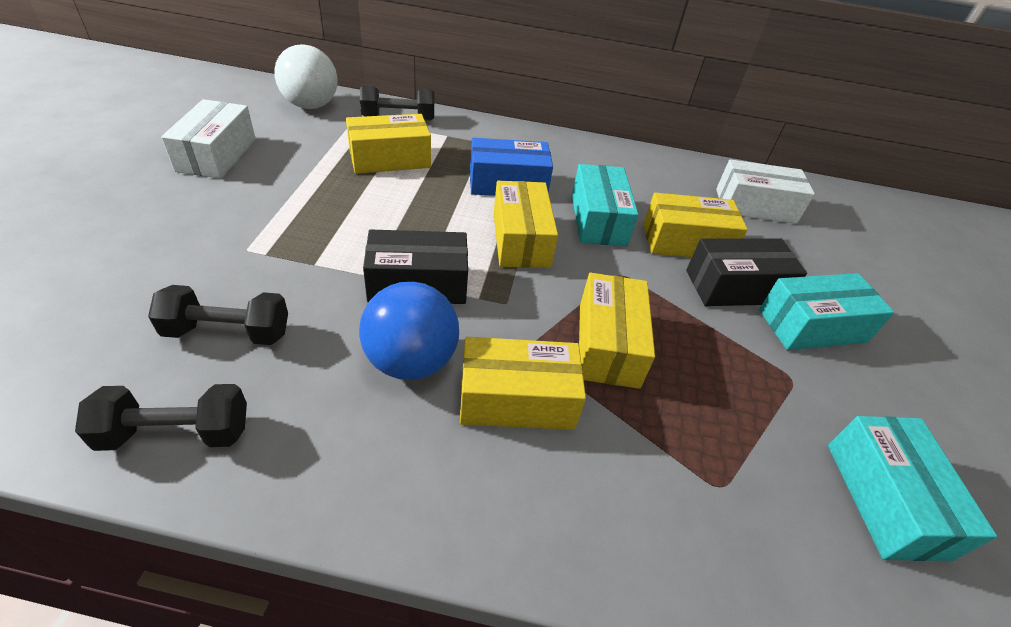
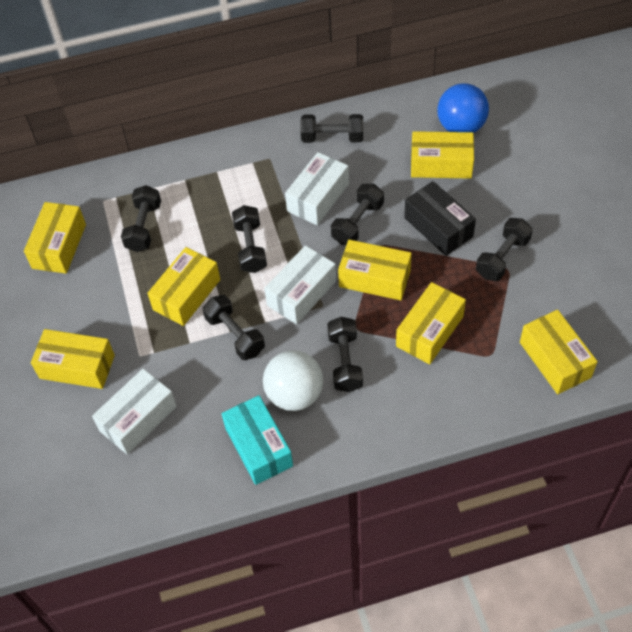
black box: 2 -> 1
black dumbbell: 3 -> 7
blue box: 1 -> 0
turquoise box: 3 -> 1
white box: 2 -> 3
yellow box: 5 -> 7

